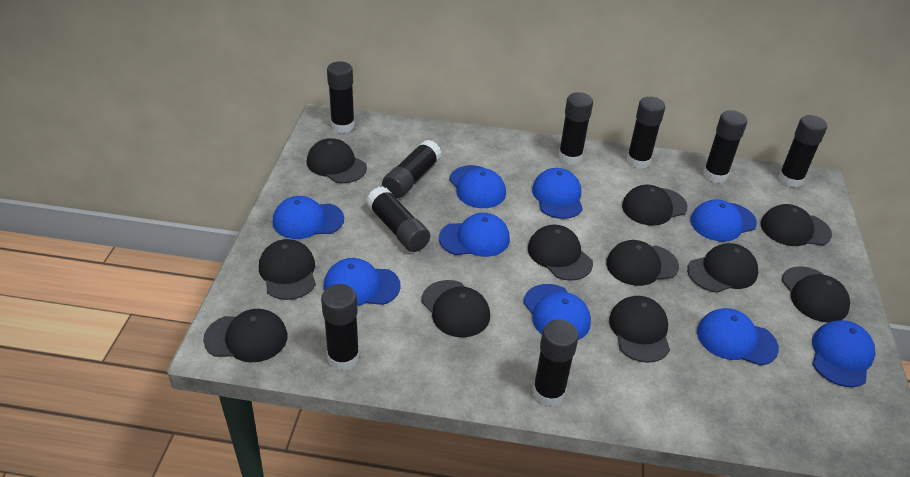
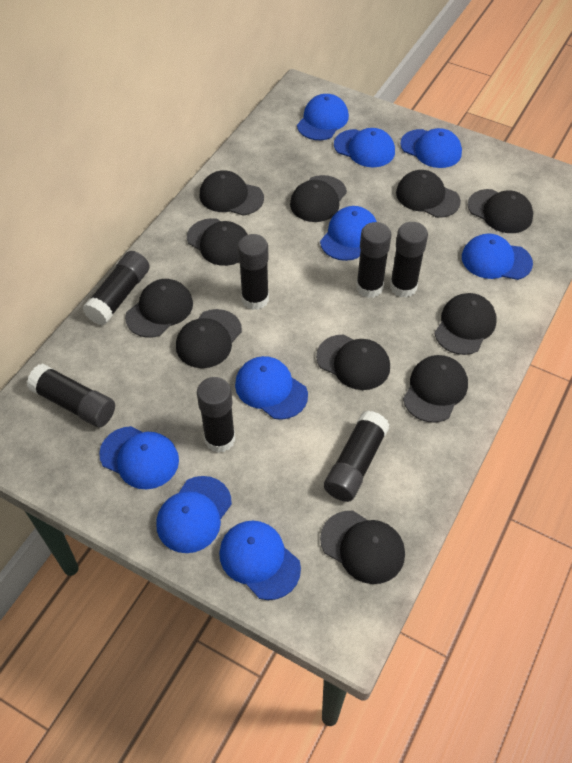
black glue stick: 9 -> 7

